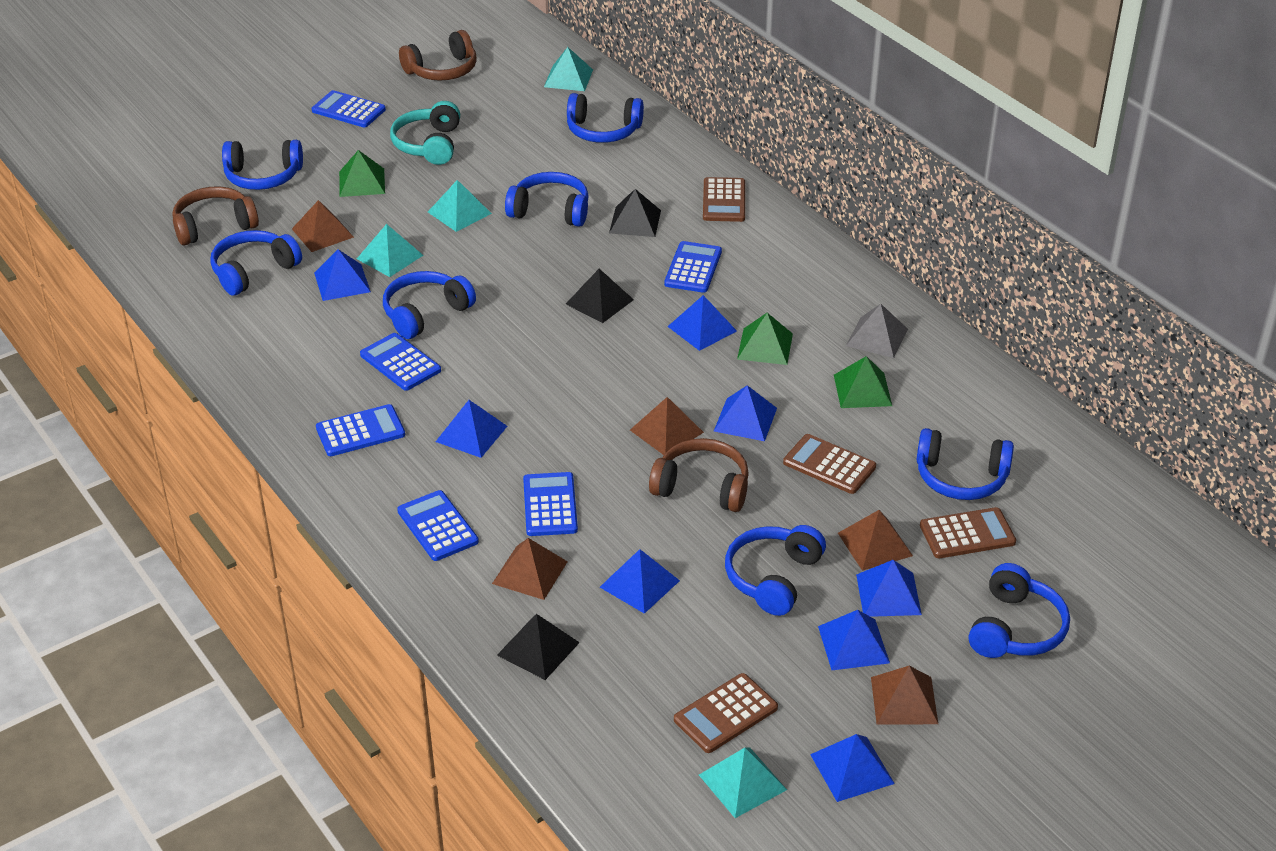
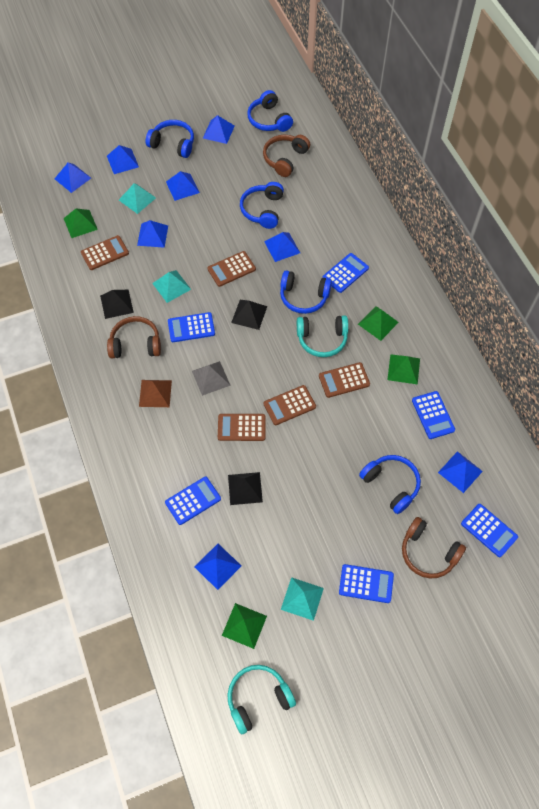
blue headphones: 8 -> 5
brown calculator: 4 -> 5
brown pyramid: 5 -> 1
green pyramid: 3 -> 4
turquoise headphones: 1 -> 2
turquoise pyramid: 4 -> 3

